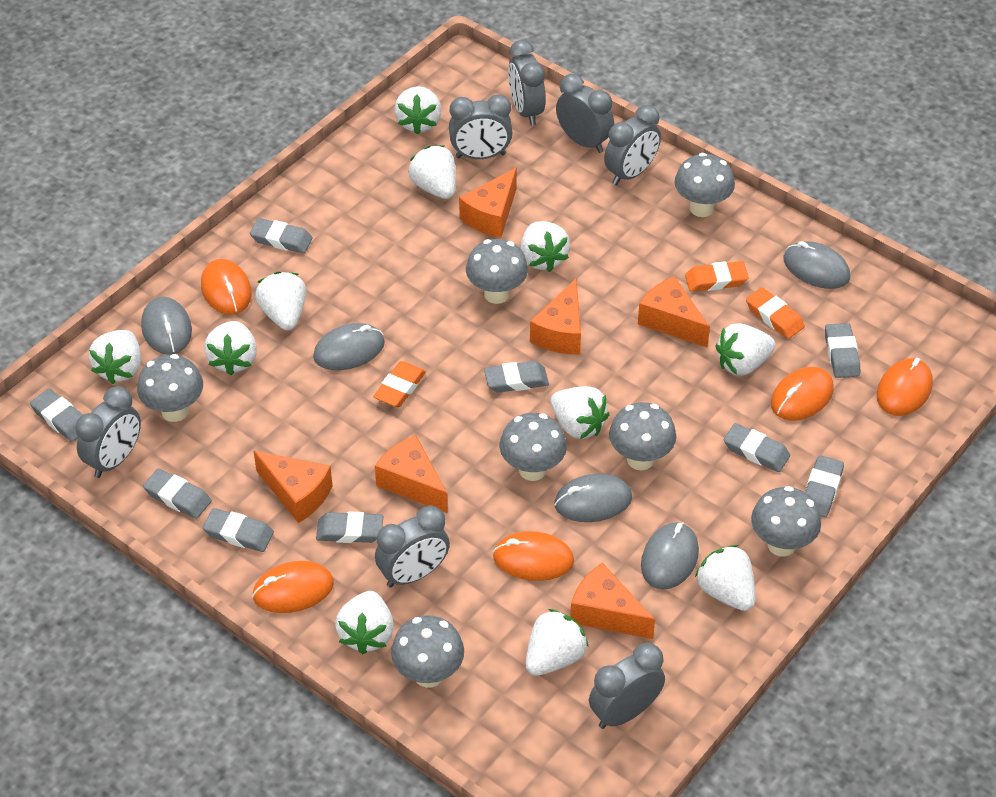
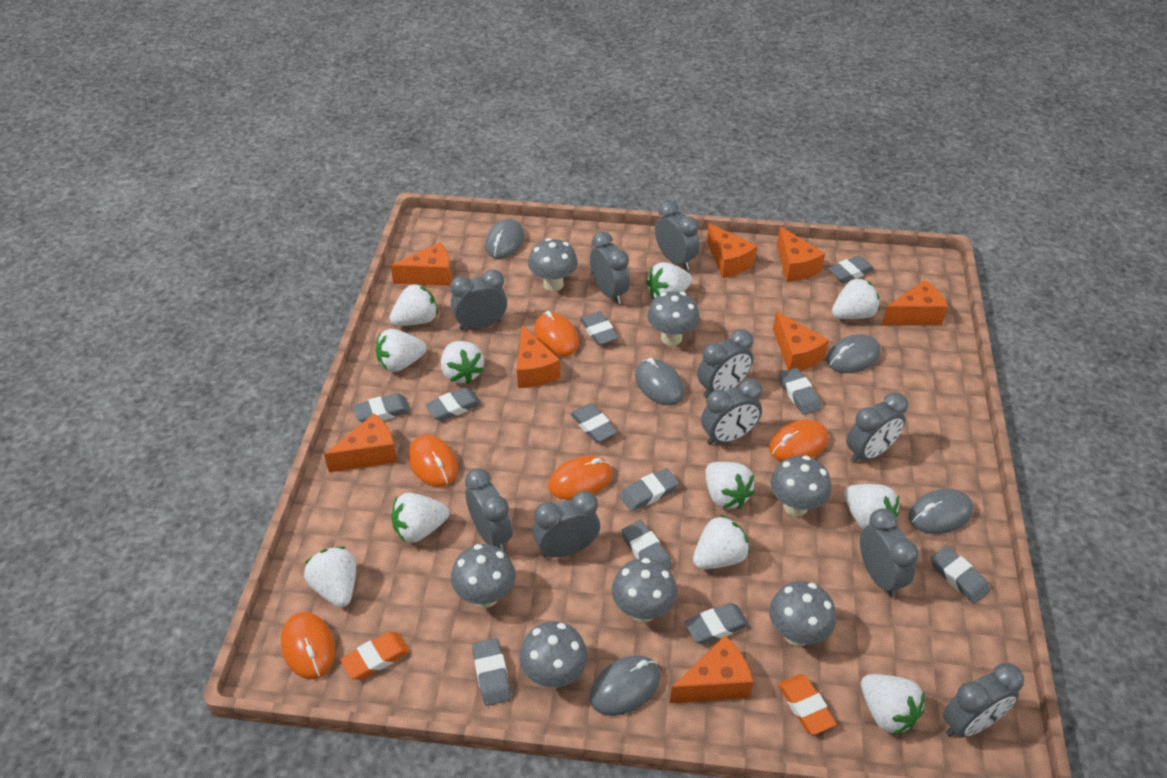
grey clock: 7 -> 10
grey eraser: 9 -> 11
orange cheese: 6 -> 8
orange eraser: 3 -> 2

